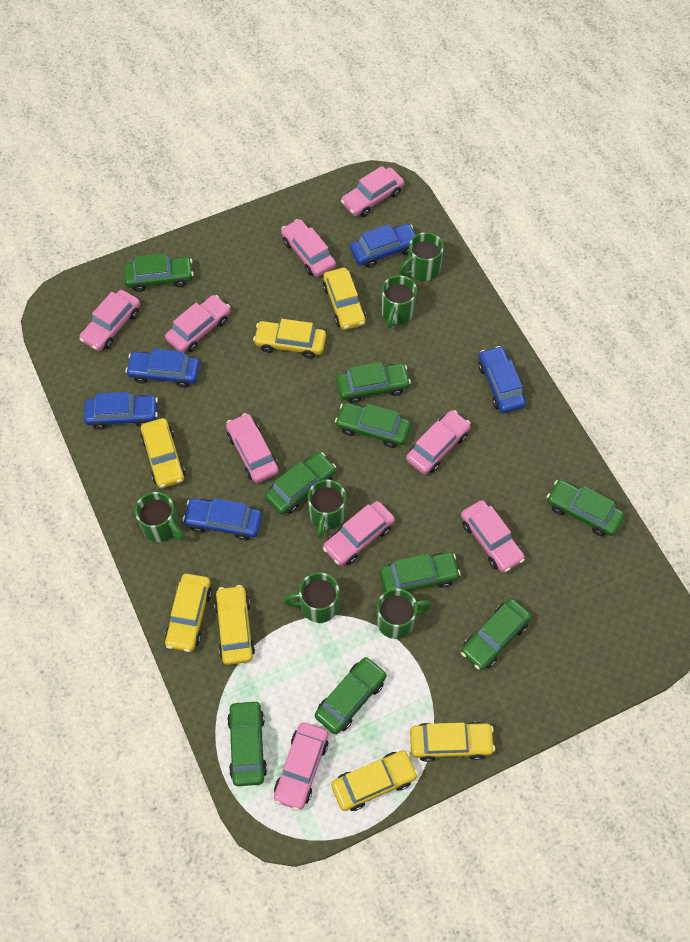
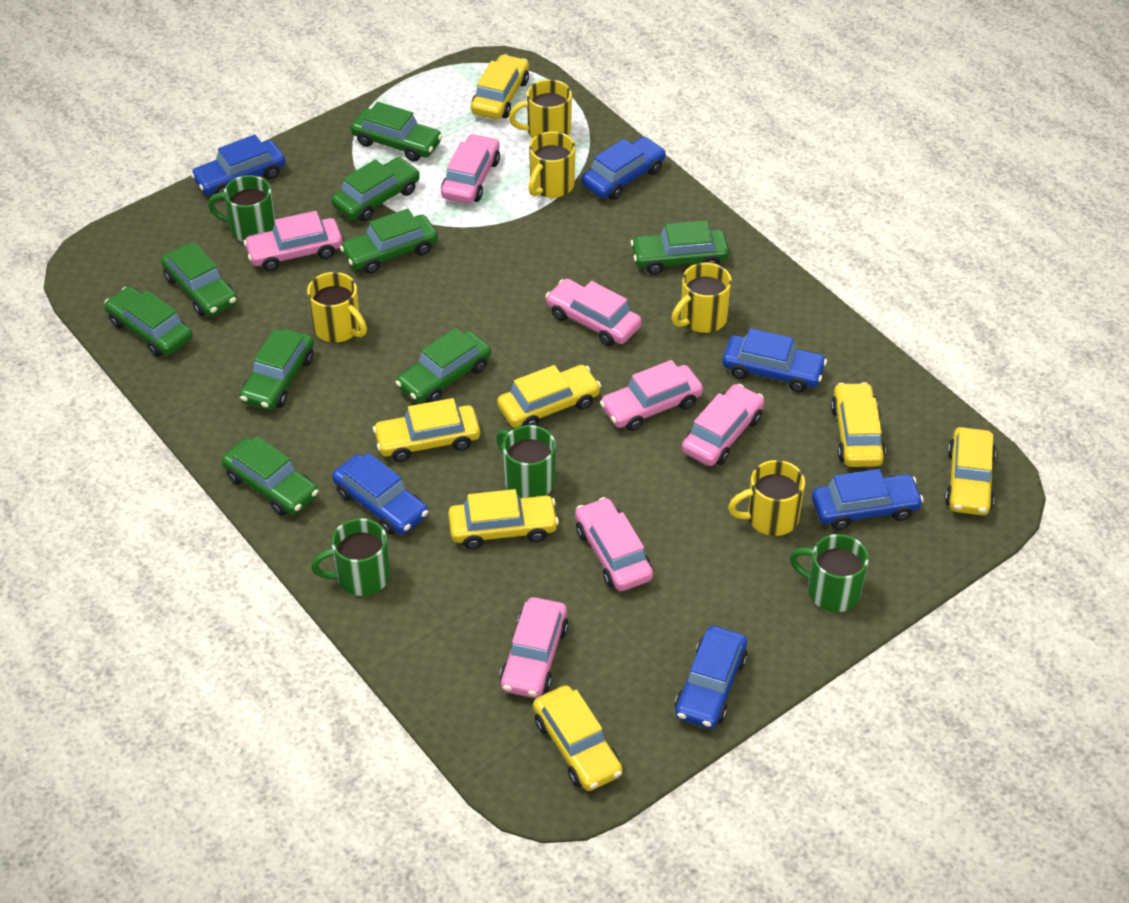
blue car: 5 -> 6
green mug: 6 -> 4
pink car: 9 -> 7
yellow mug: 0 -> 5

